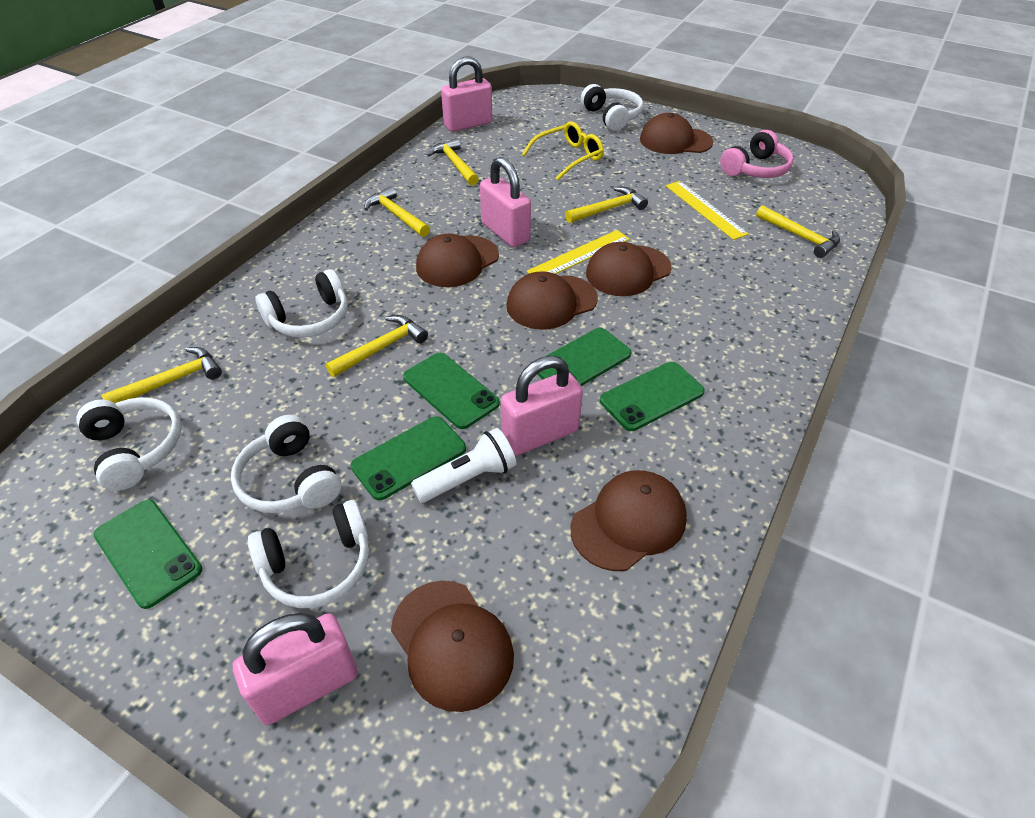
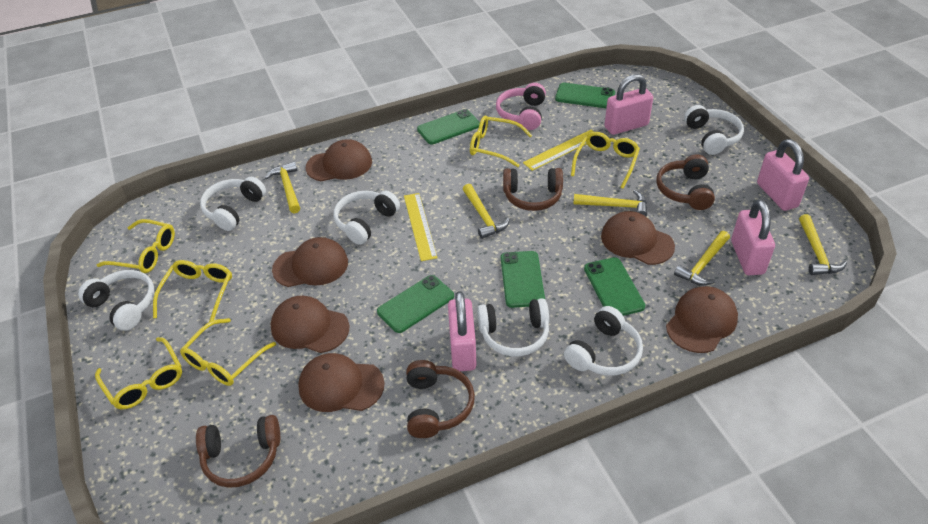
brown headphones: 0 -> 4
white flashlight: 1 -> 0
white headphones: 5 -> 6
yellow glasses: 1 -> 6
yellow hammer: 6 -> 5

